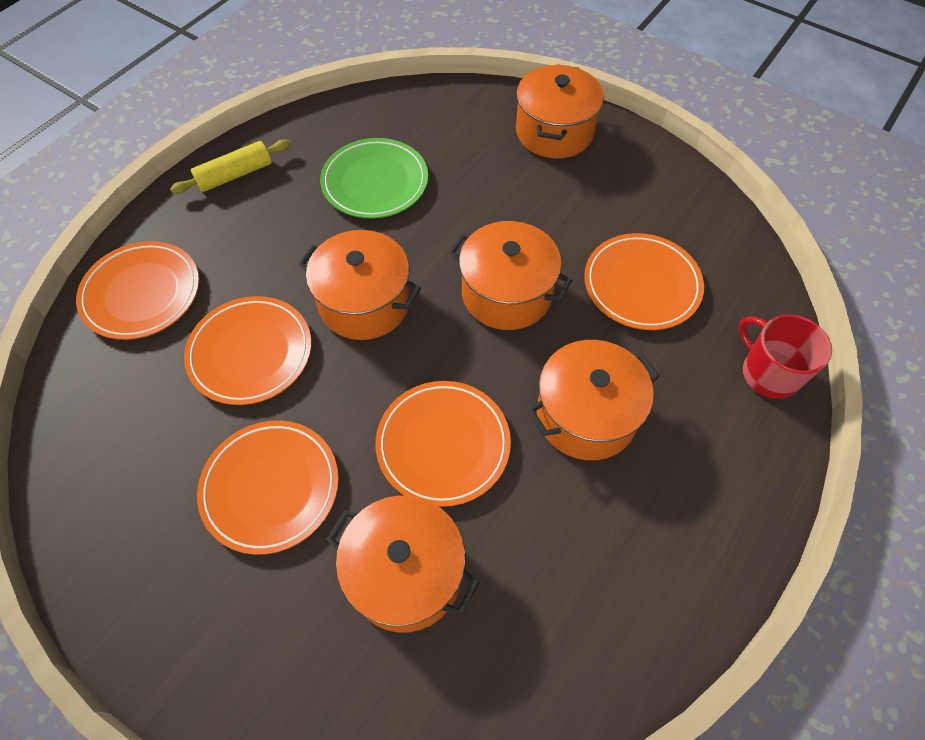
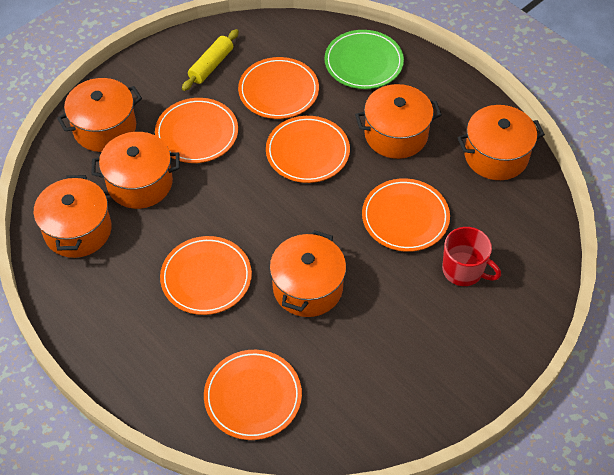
orange plate: 5 -> 6
orange pot: 5 -> 6

